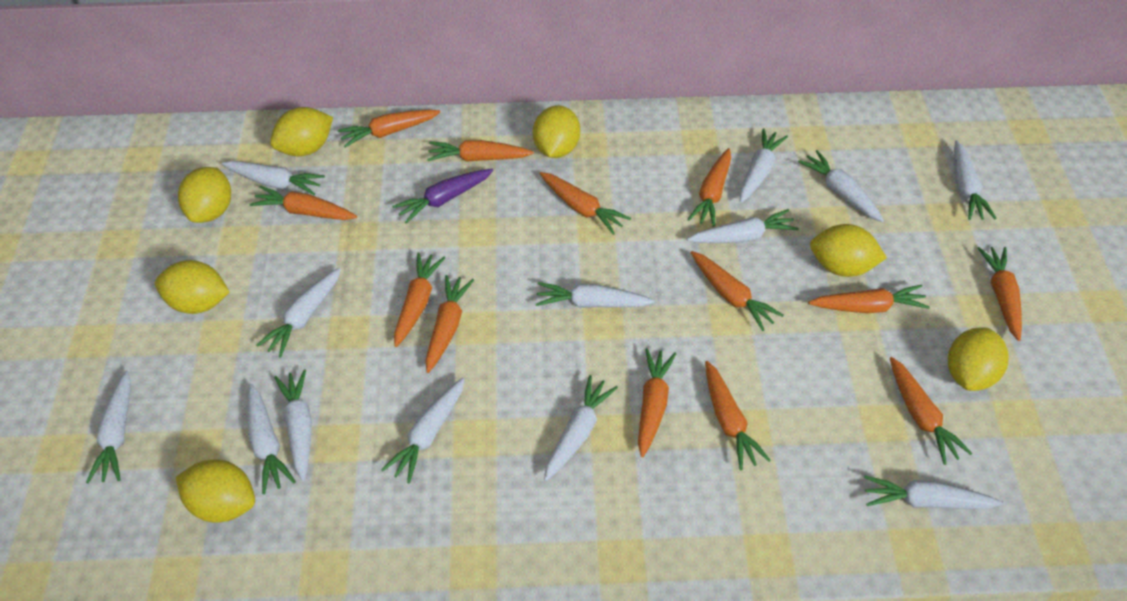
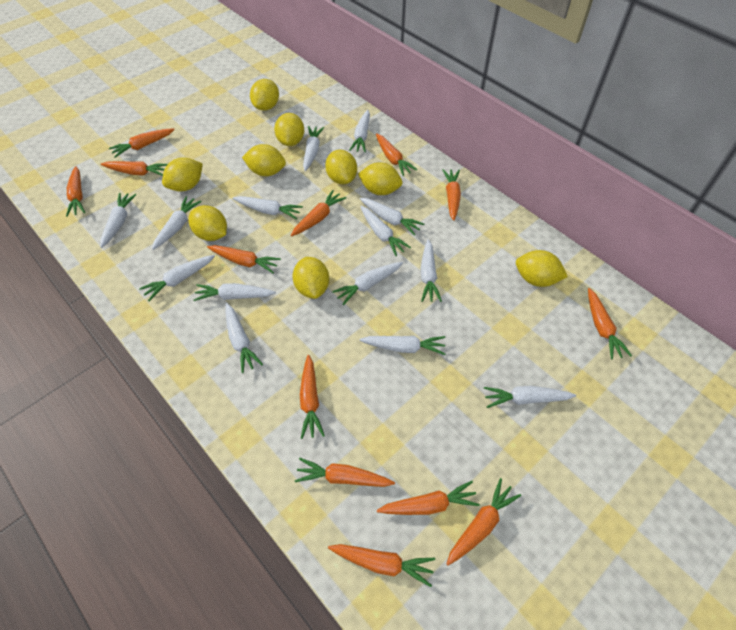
purple carrot: 1 -> 0
white carrot: 13 -> 14
yellow lemon: 7 -> 9

